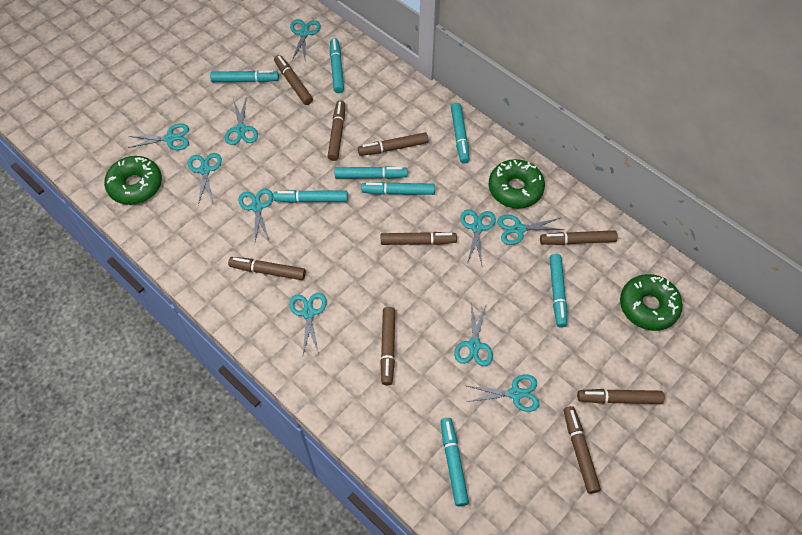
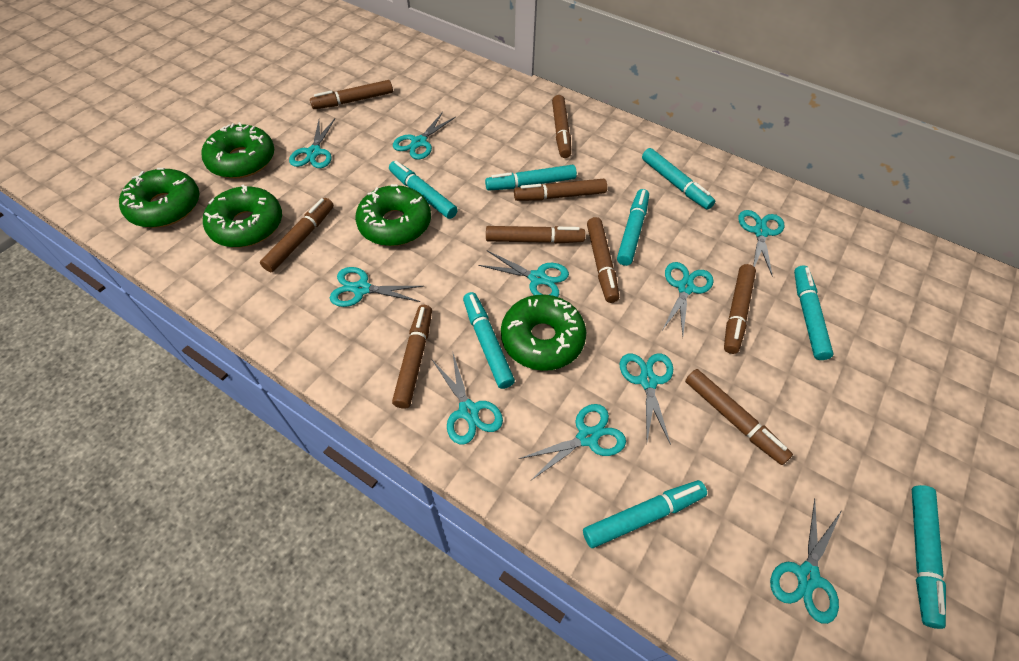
green donut: 3 -> 5

